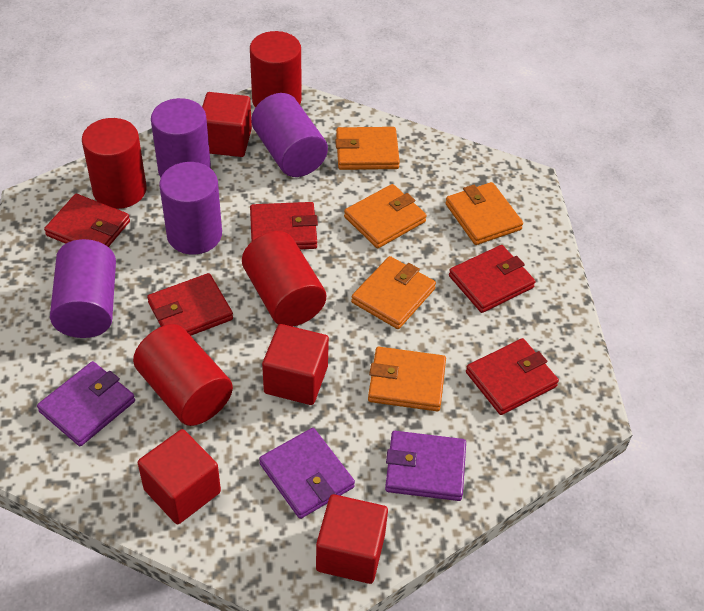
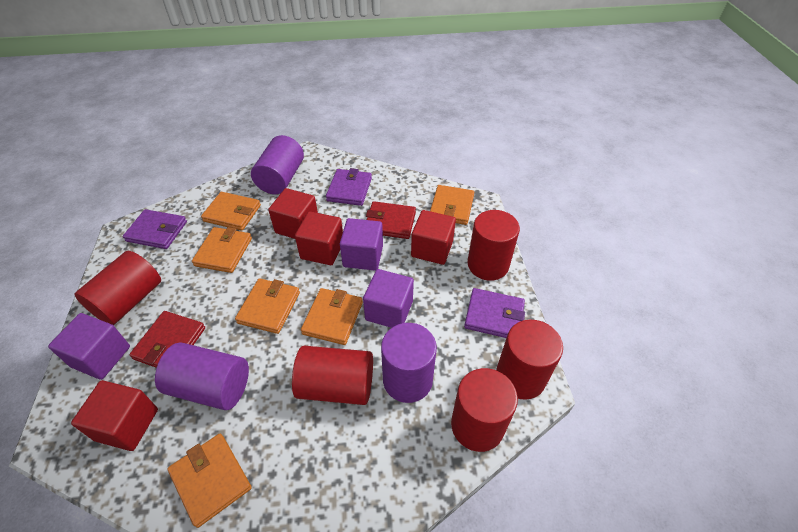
orange wallet: 5 -> 6
purple cube: 0 -> 3
purple cylinder: 4 -> 3
red cylinder: 4 -> 5
red wallet: 5 -> 2

